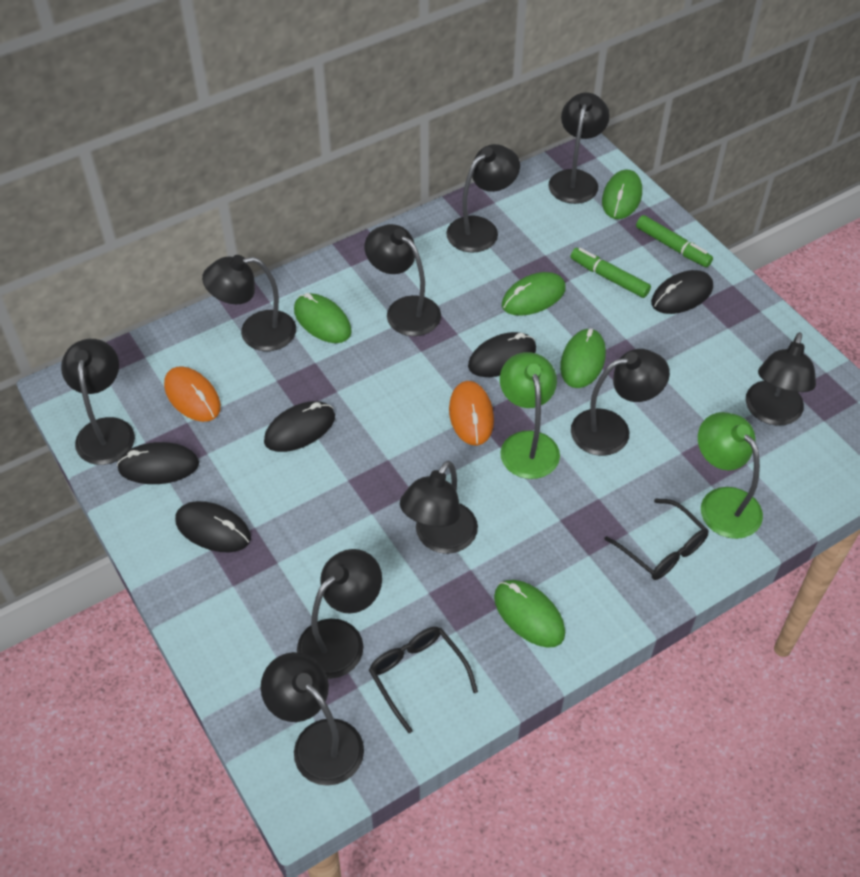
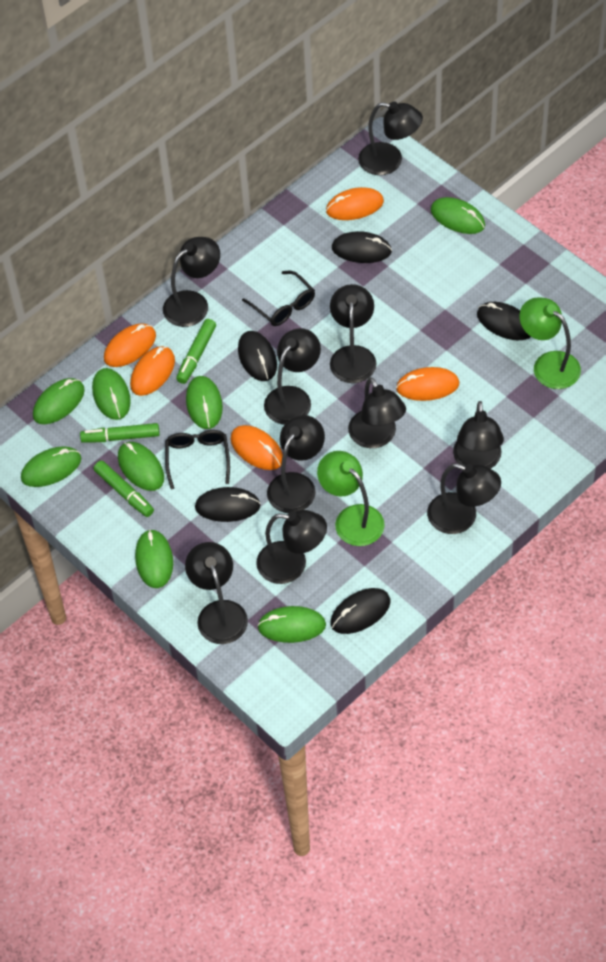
green marker: 2 -> 3
green mouse: 5 -> 8
orange mouse: 2 -> 5

